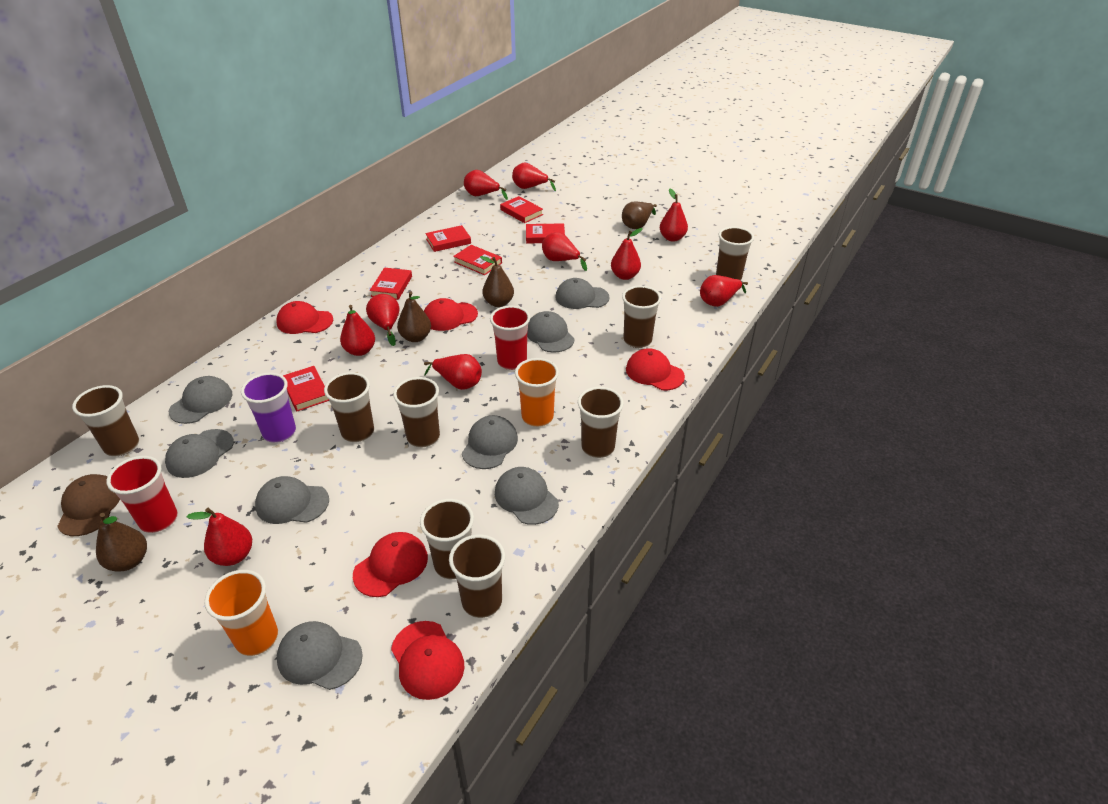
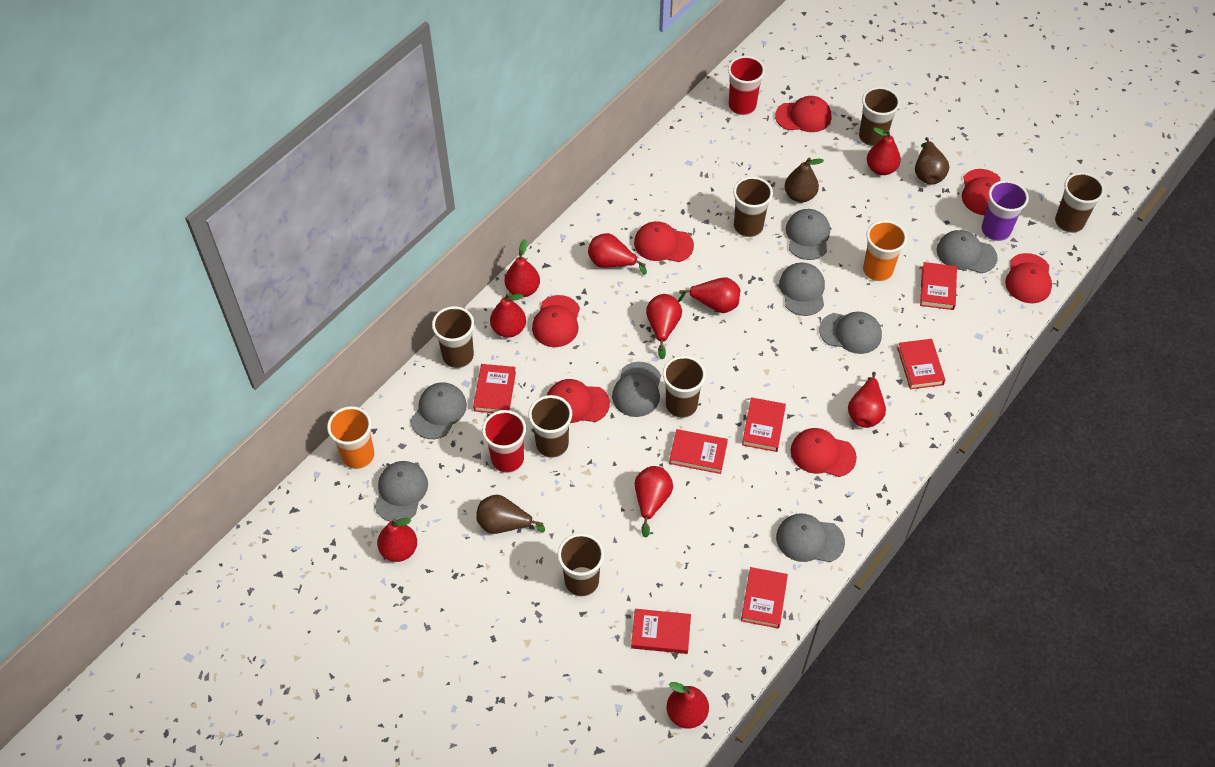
brown cap: 1 -> 0
brown cup: 8 -> 7
brown pear: 4 -> 3
red book: 6 -> 7
red cap: 5 -> 7

